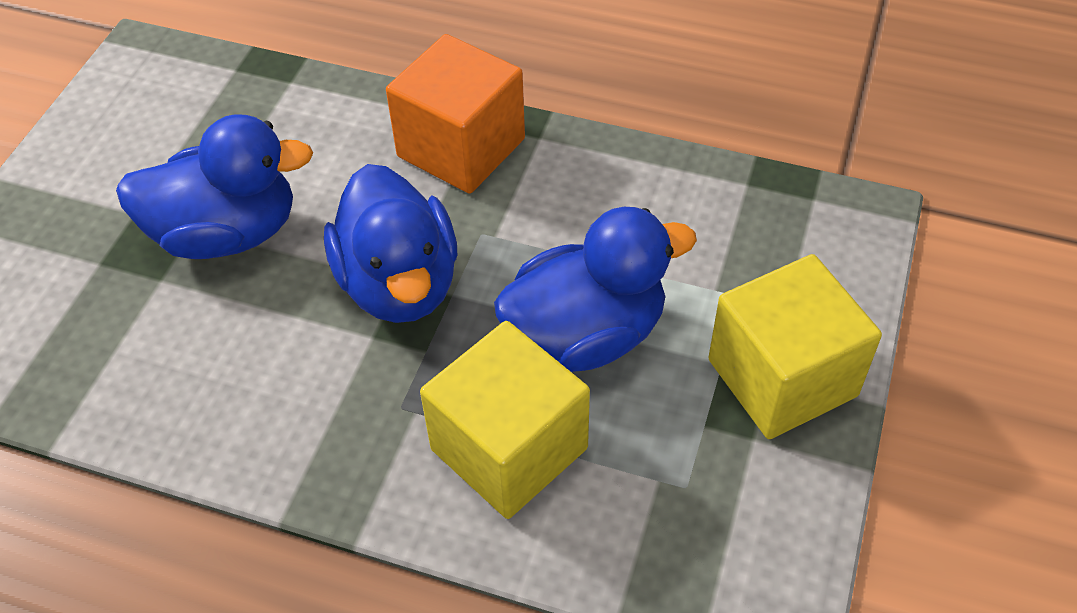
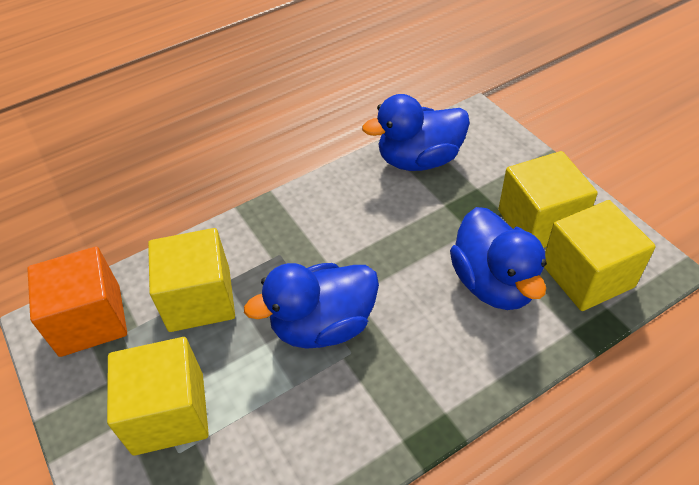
yellow cube: 2 -> 4

